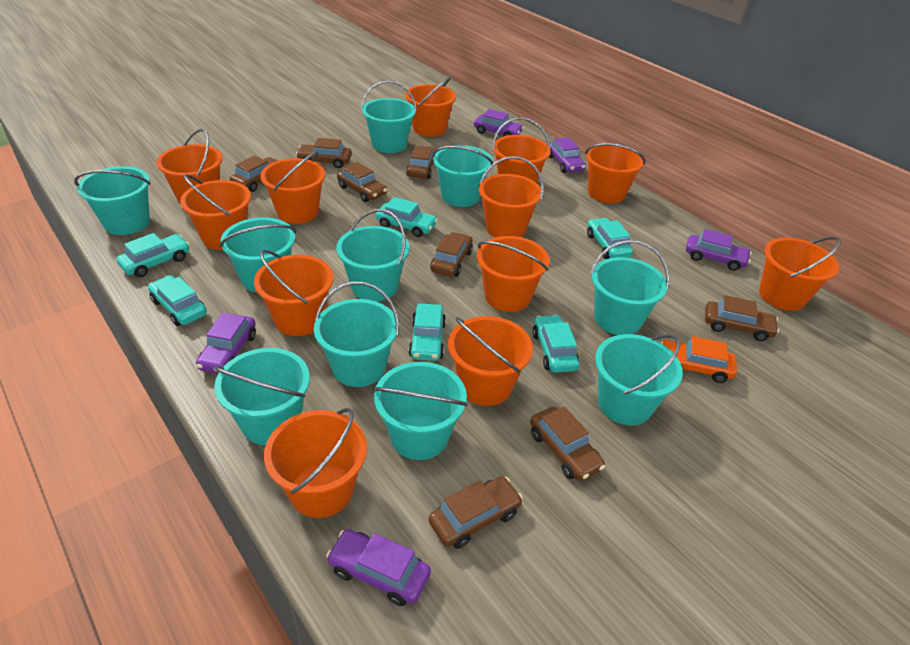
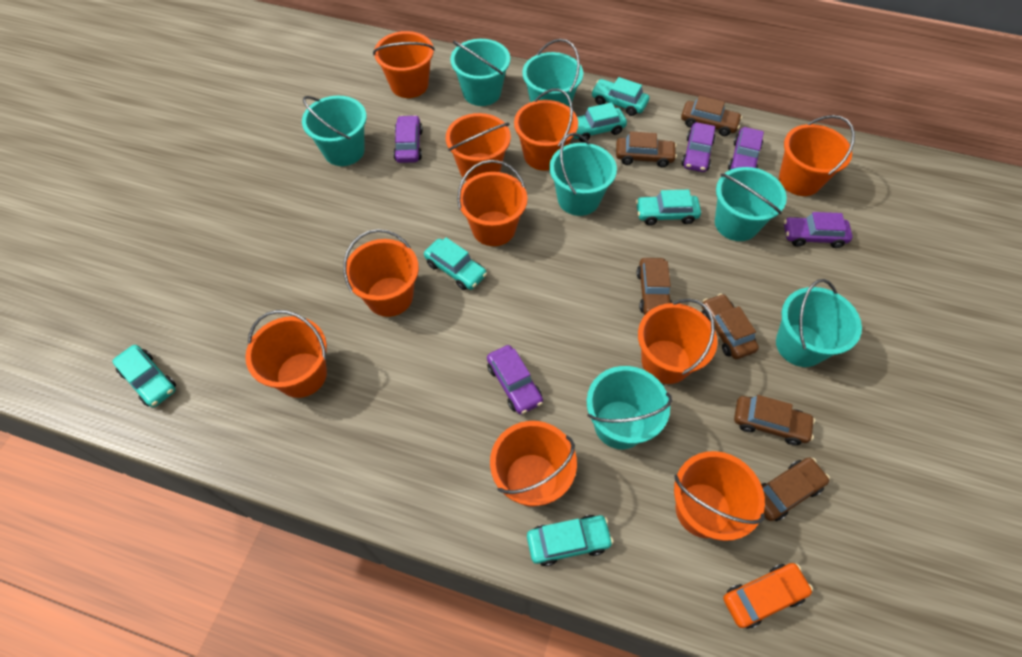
brown car: 8 -> 6
orange bucket: 12 -> 10
turquoise bucket: 10 -> 7

